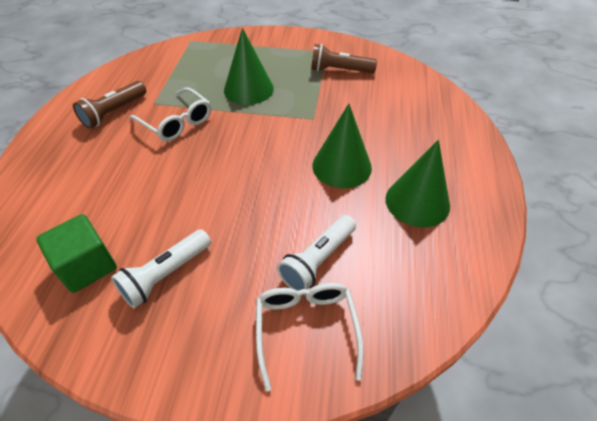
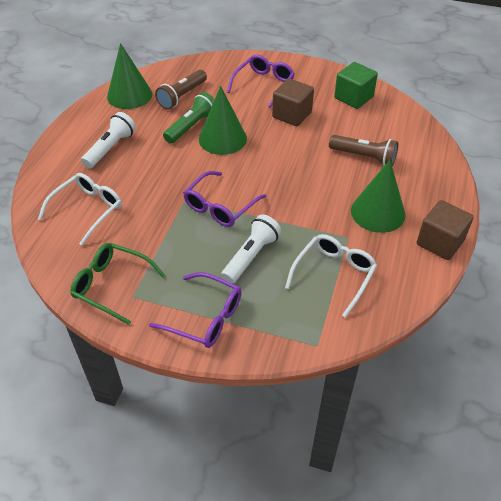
brown cube: 0 -> 2
green flashlight: 0 -> 1
green glasses: 0 -> 1
purple glasses: 0 -> 3

